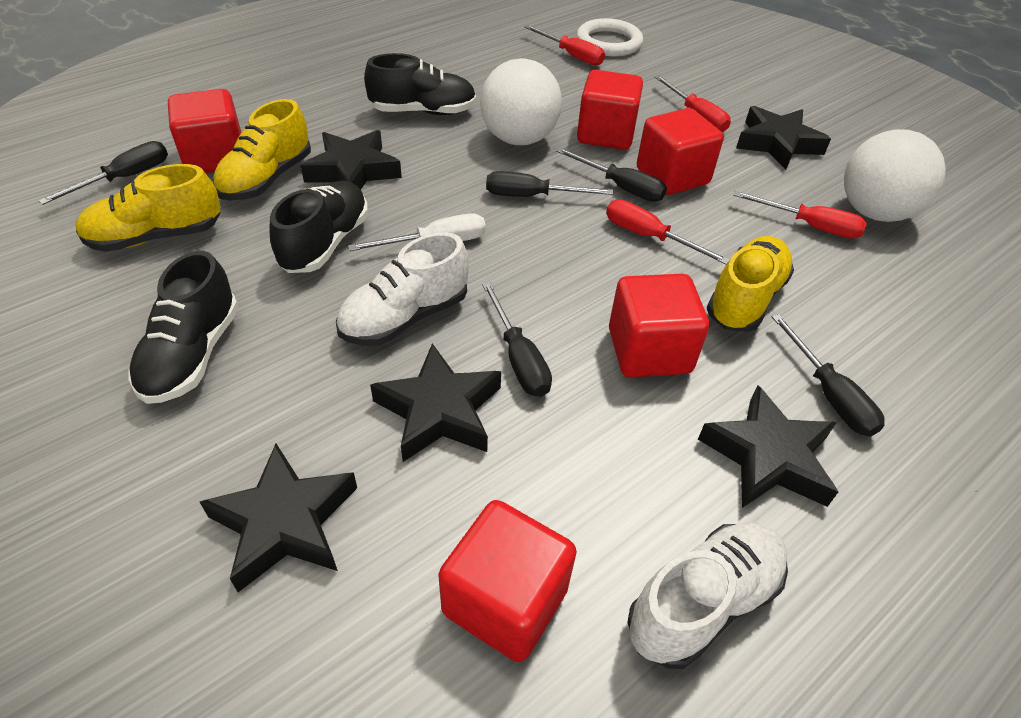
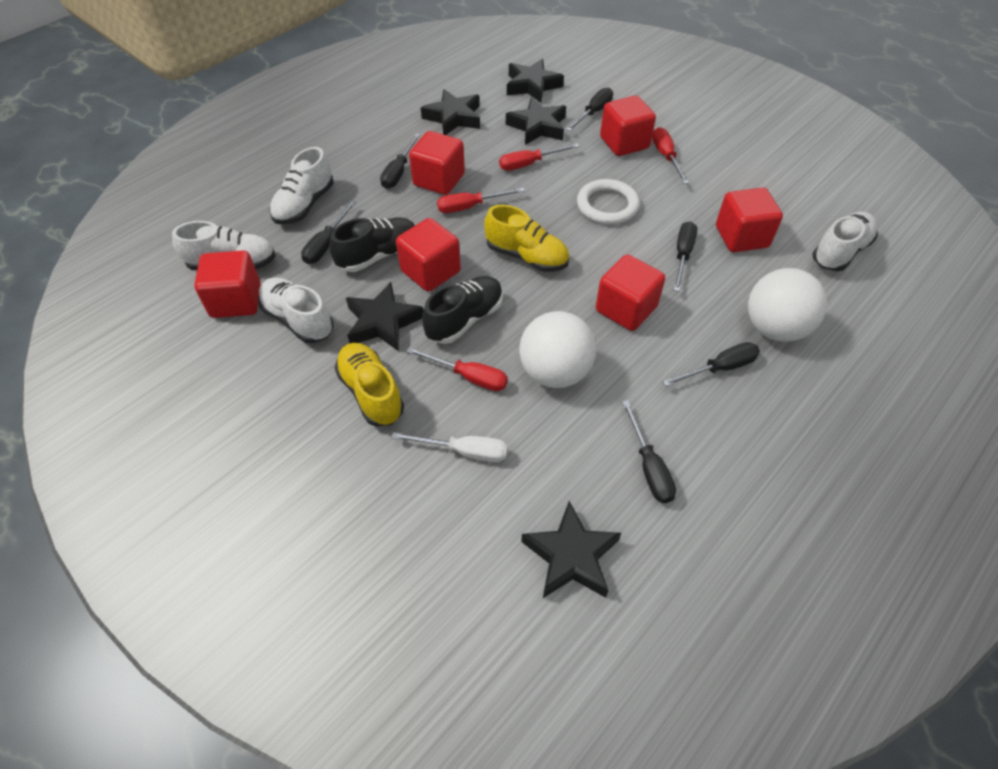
black screwdriver: 5 -> 6
black shoe: 3 -> 2
red cube: 5 -> 6
white shoe: 2 -> 4
yellow shoe: 3 -> 2

